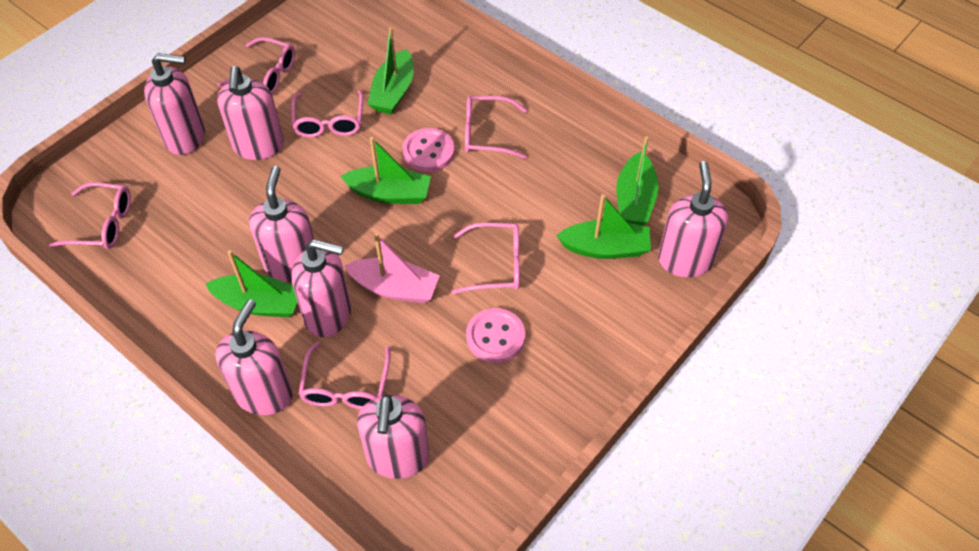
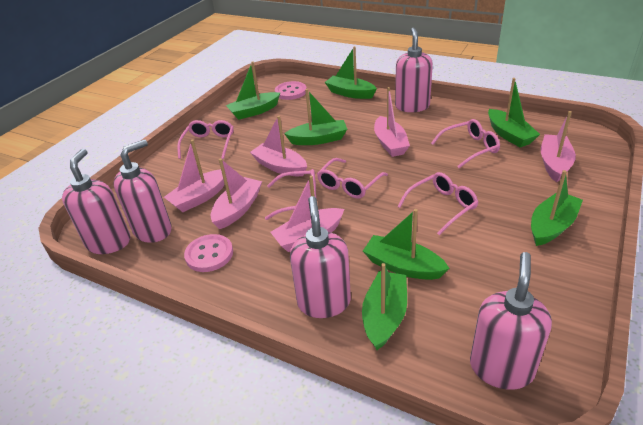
green boat: 5 -> 7
pink boat: 1 -> 6
pink glasses: 6 -> 5
pink soap dispenser: 7 -> 5

